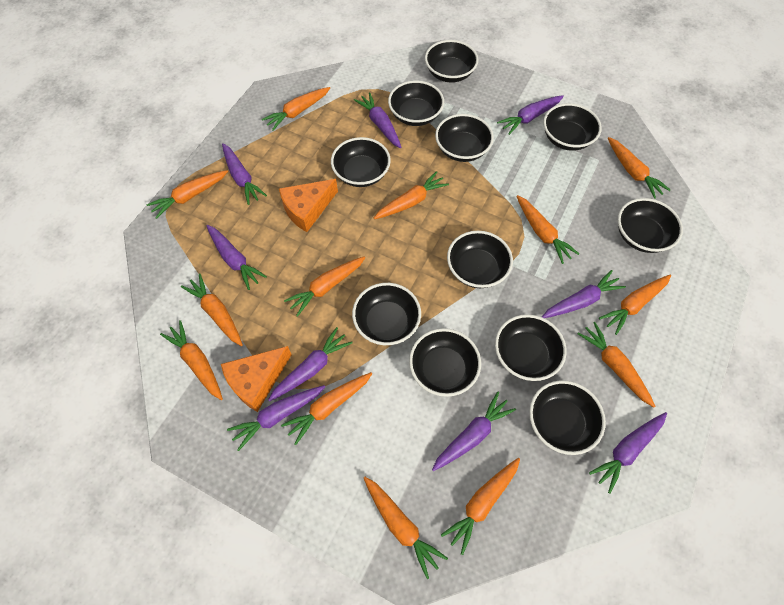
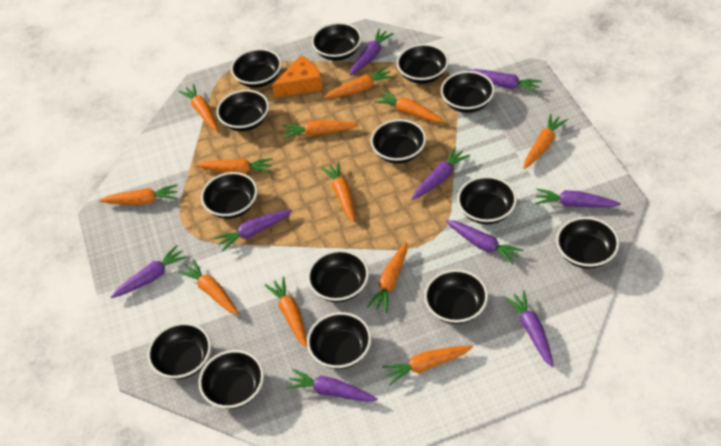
black bowl: 11 -> 14
orange carrot: 13 -> 12
orange cheese: 2 -> 1

